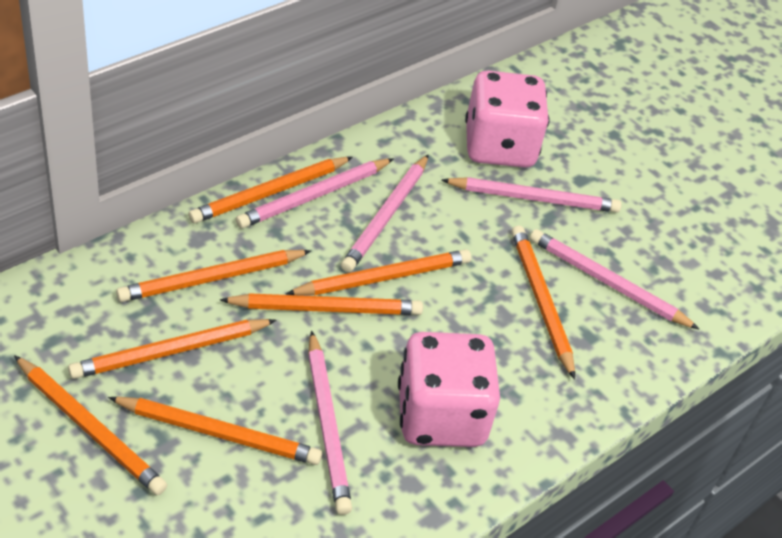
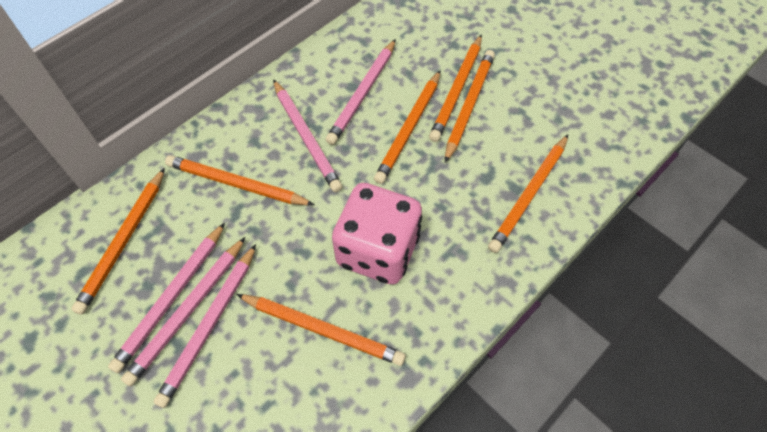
orange pencil: 8 -> 7
pink dice: 2 -> 1

